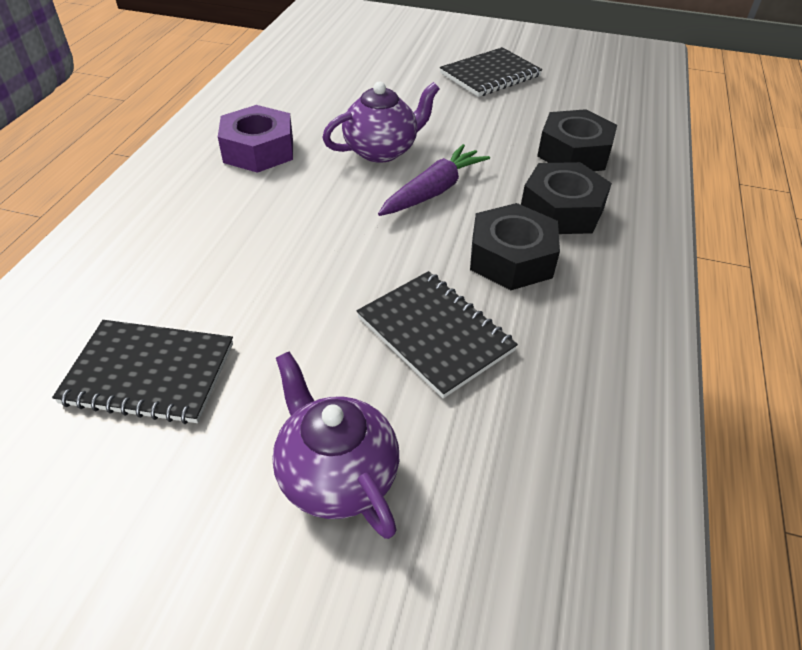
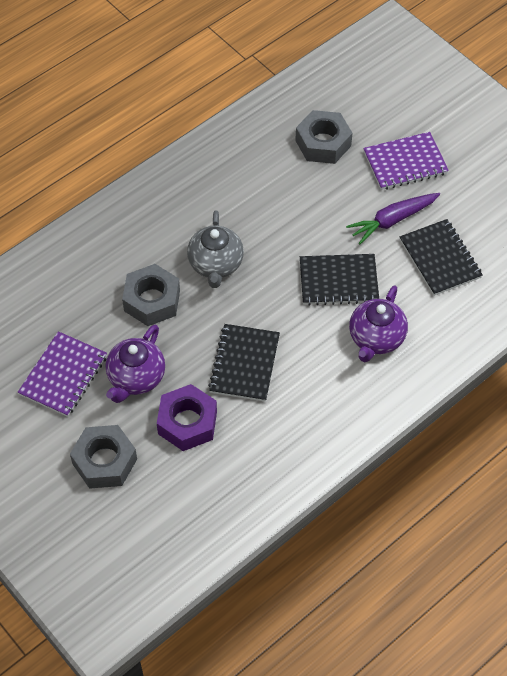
black nut: 3 -> 0
grey nut: 0 -> 3
grey teapot: 0 -> 1
purple notebook: 0 -> 2

